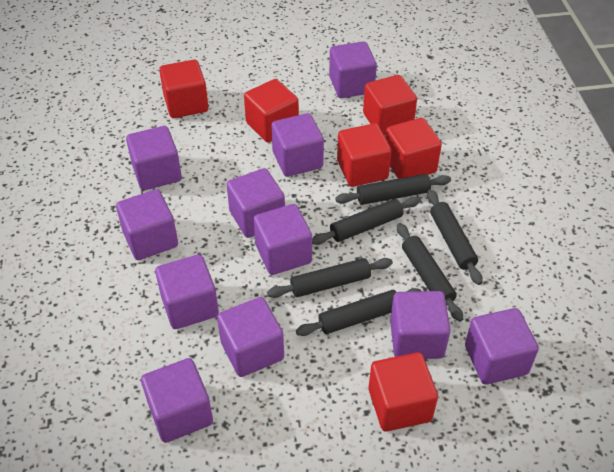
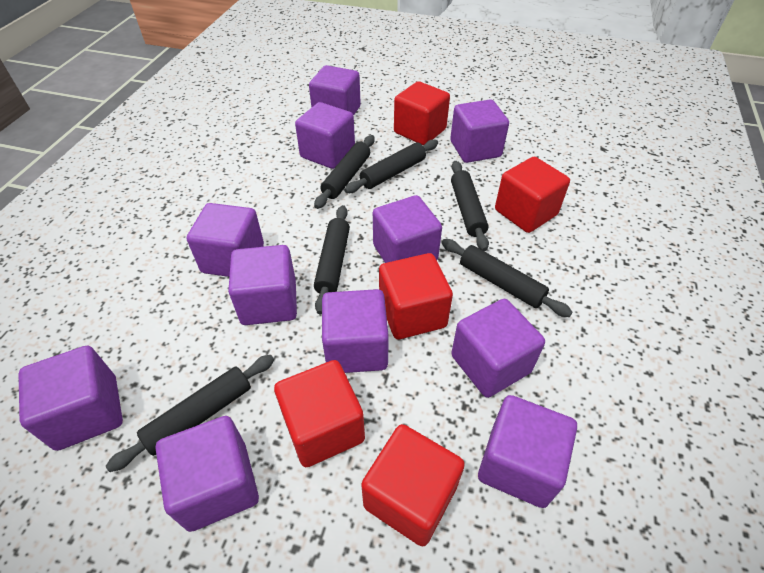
red cube: 6 -> 5

